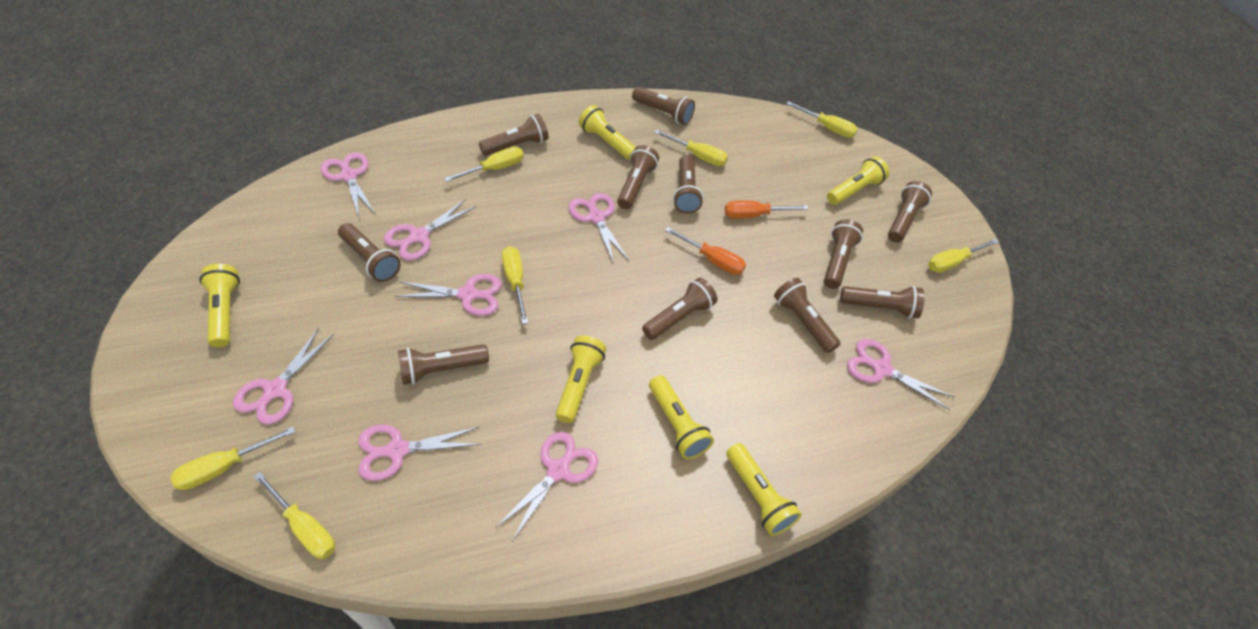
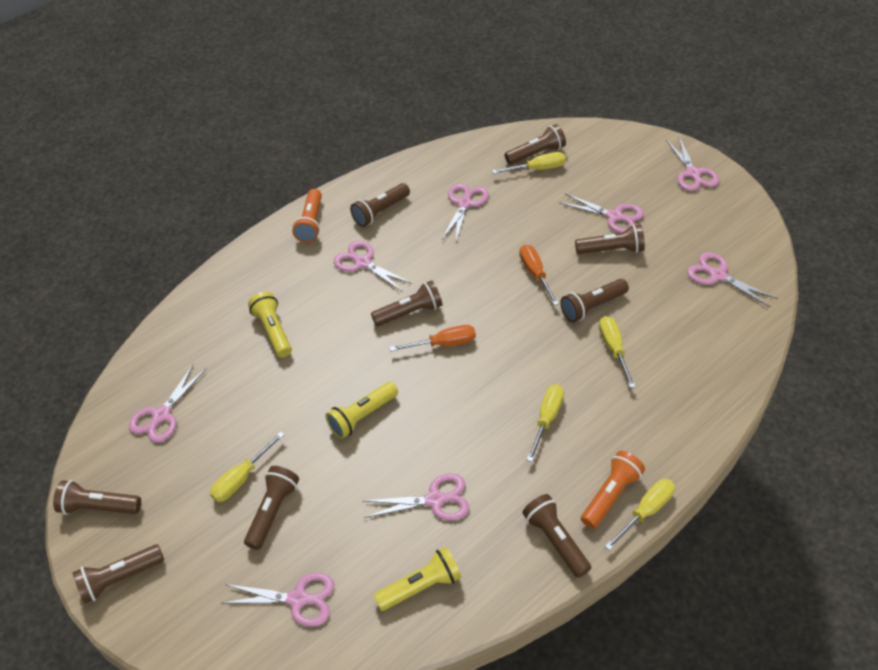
brown flashlight: 11 -> 9
orange flashlight: 0 -> 2
yellow flashlight: 6 -> 3
yellow screwdriver: 7 -> 5

